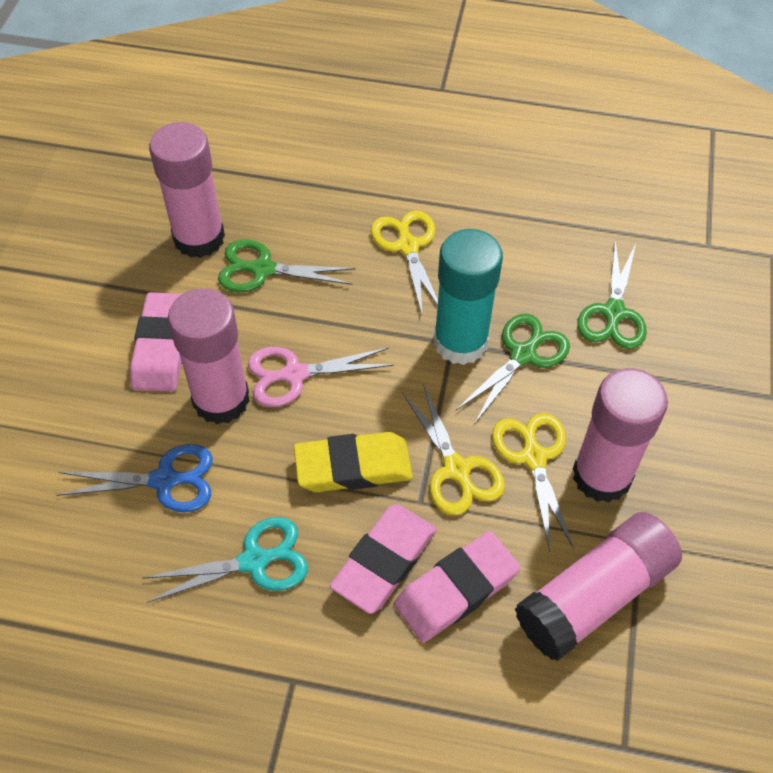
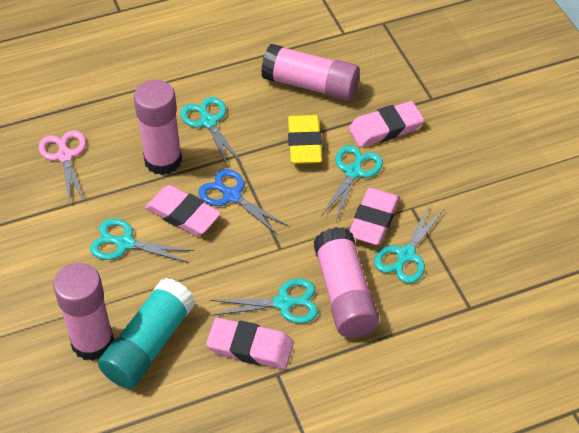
green scissors: 3 -> 0
pink eraser: 3 -> 4
turquoise scissors: 1 -> 5
yellow scissors: 3 -> 0

